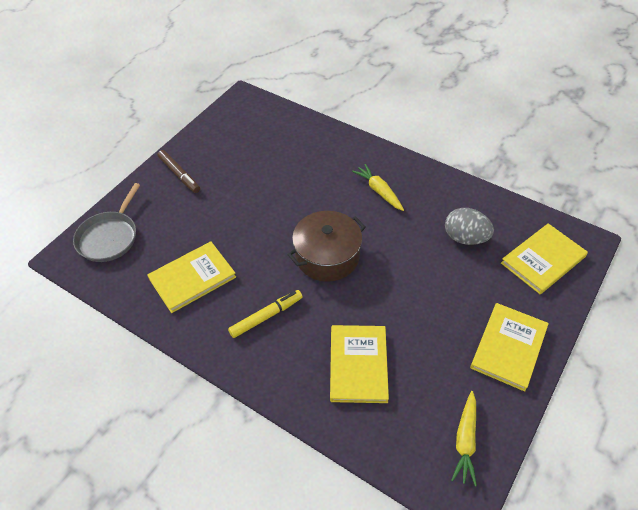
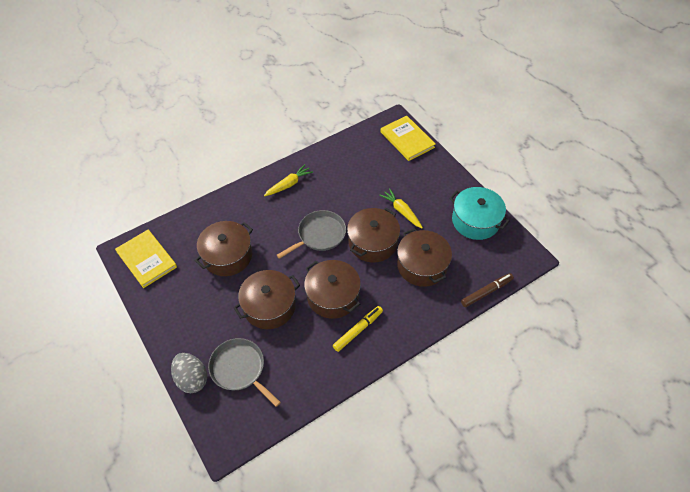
brown pot: 1 -> 5
grey pan: 1 -> 2
turquoise pot: 0 -> 1
yellow book: 4 -> 2

